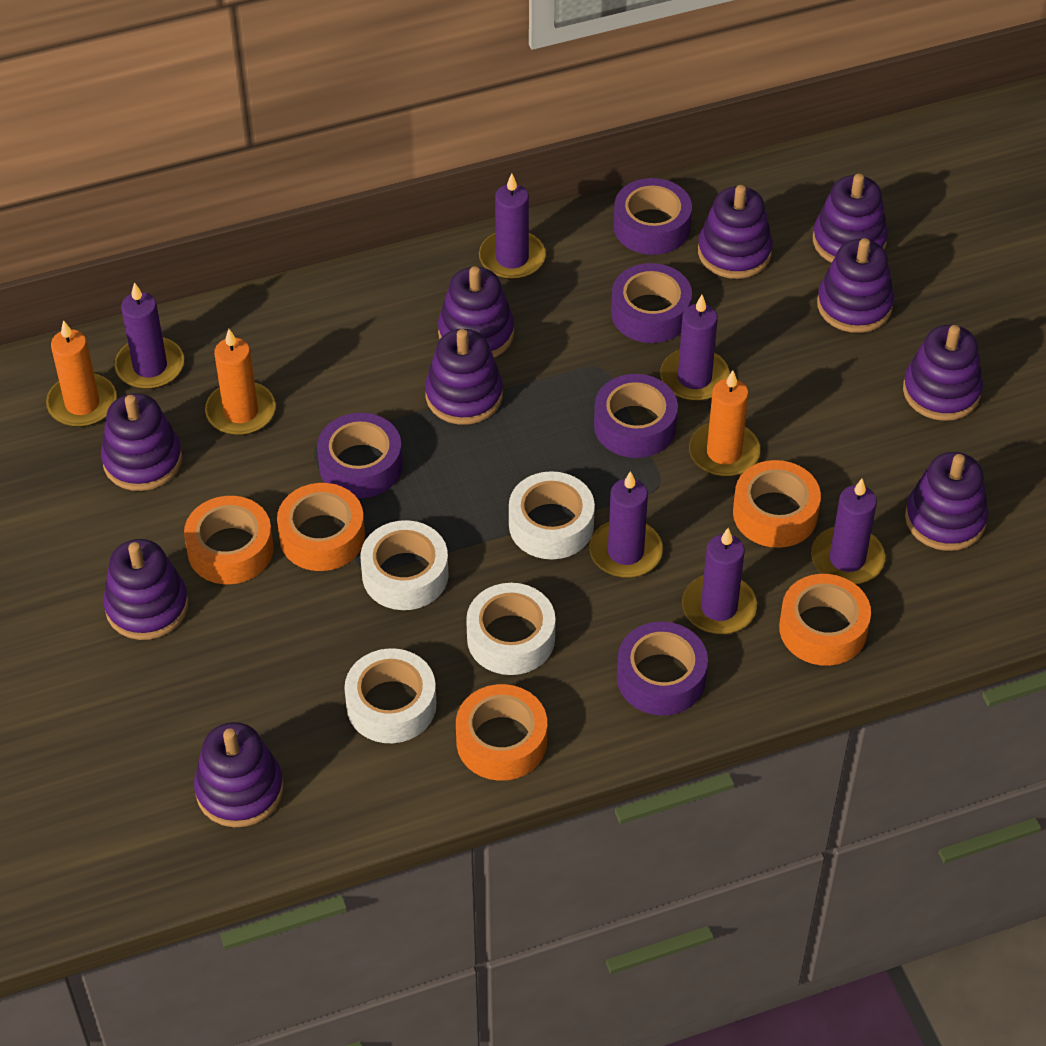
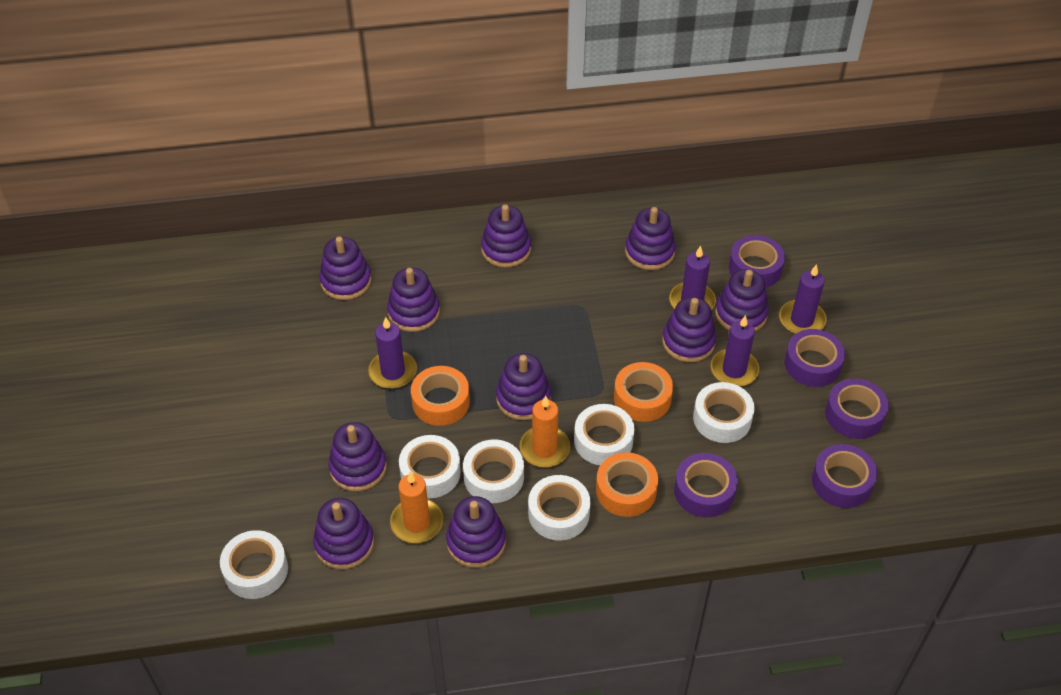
orange candle: 3 -> 2
orange tape: 5 -> 3
purple candle: 6 -> 4
white tape: 4 -> 6

